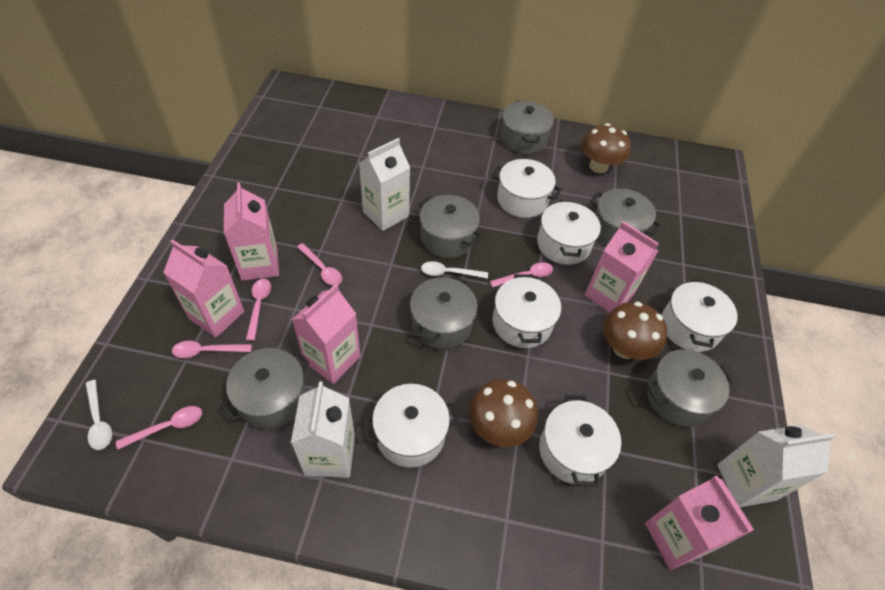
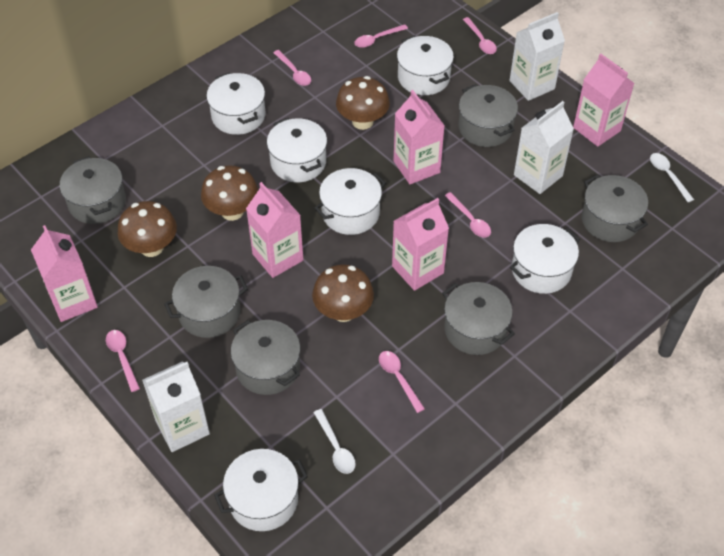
brown mushroom: 3 -> 4
pink spoon: 5 -> 6

